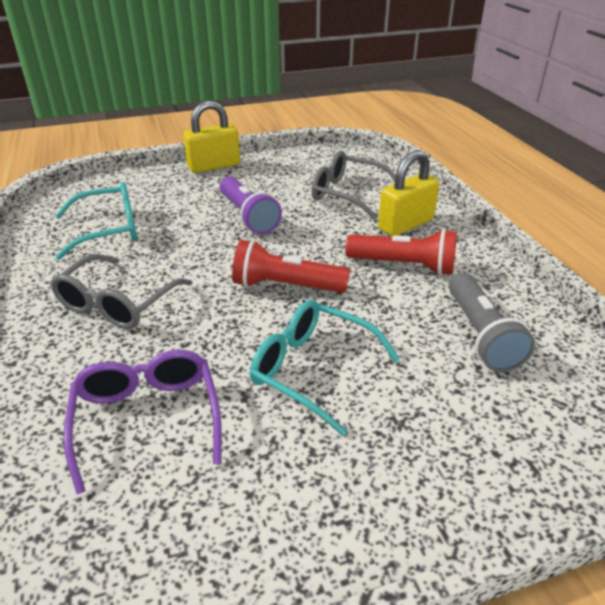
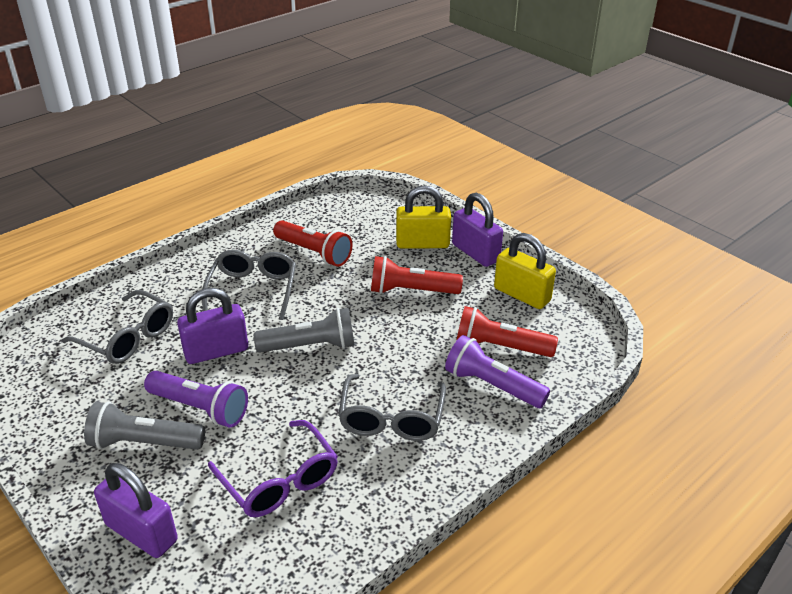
grey flashlight: 1 -> 2
grey glasses: 2 -> 3
purple flashlight: 1 -> 2
purple padlock: 0 -> 3
red flashlight: 2 -> 3
turquoise glasses: 2 -> 0

